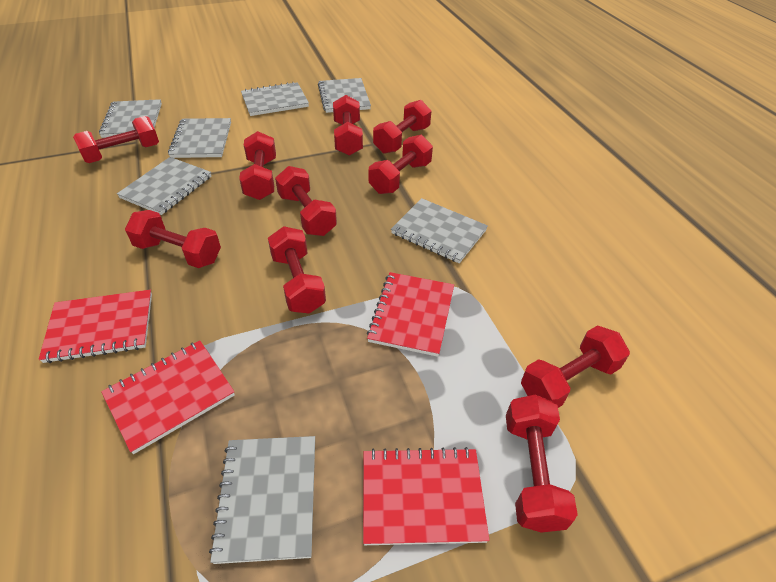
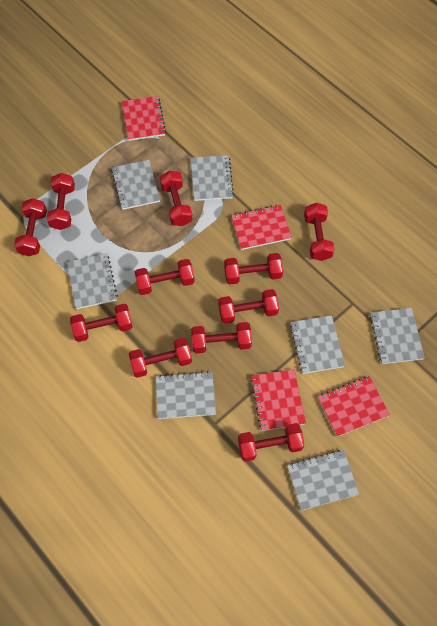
red dumbbell: 10 -> 11

